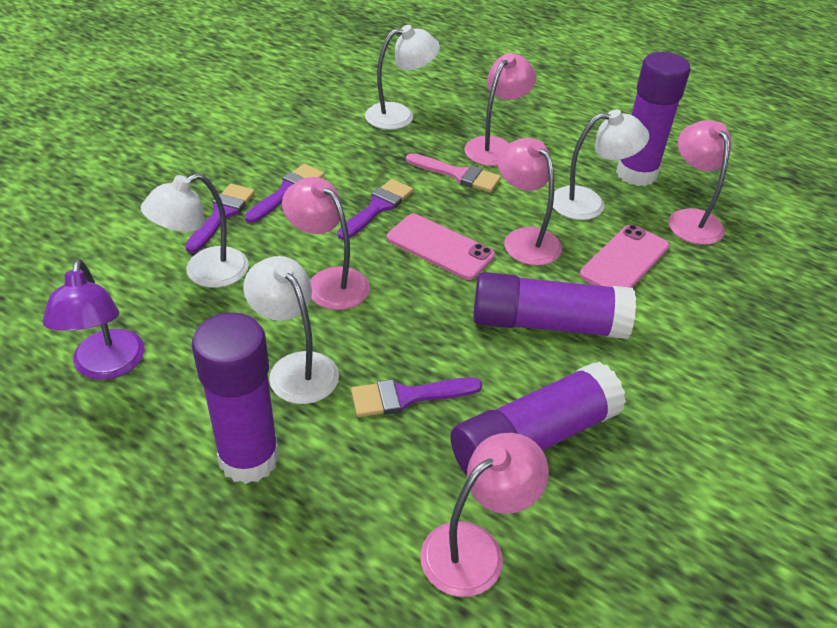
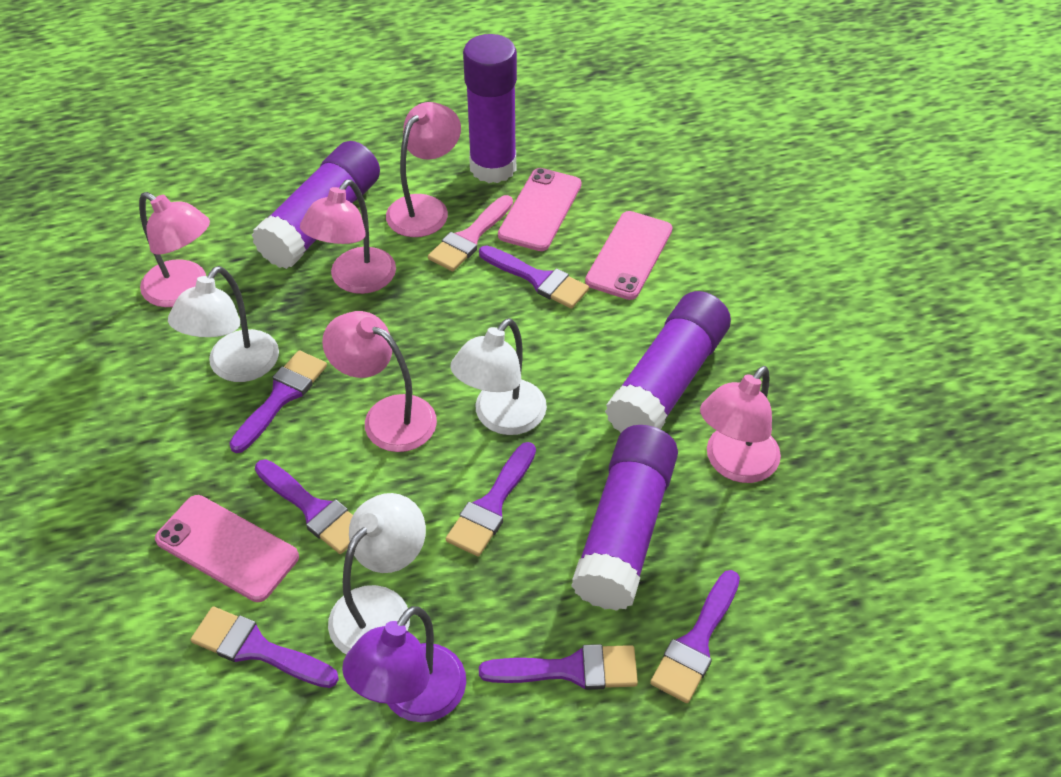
pink phone: 2 -> 3
purple brush: 4 -> 7
white lamp: 4 -> 3

